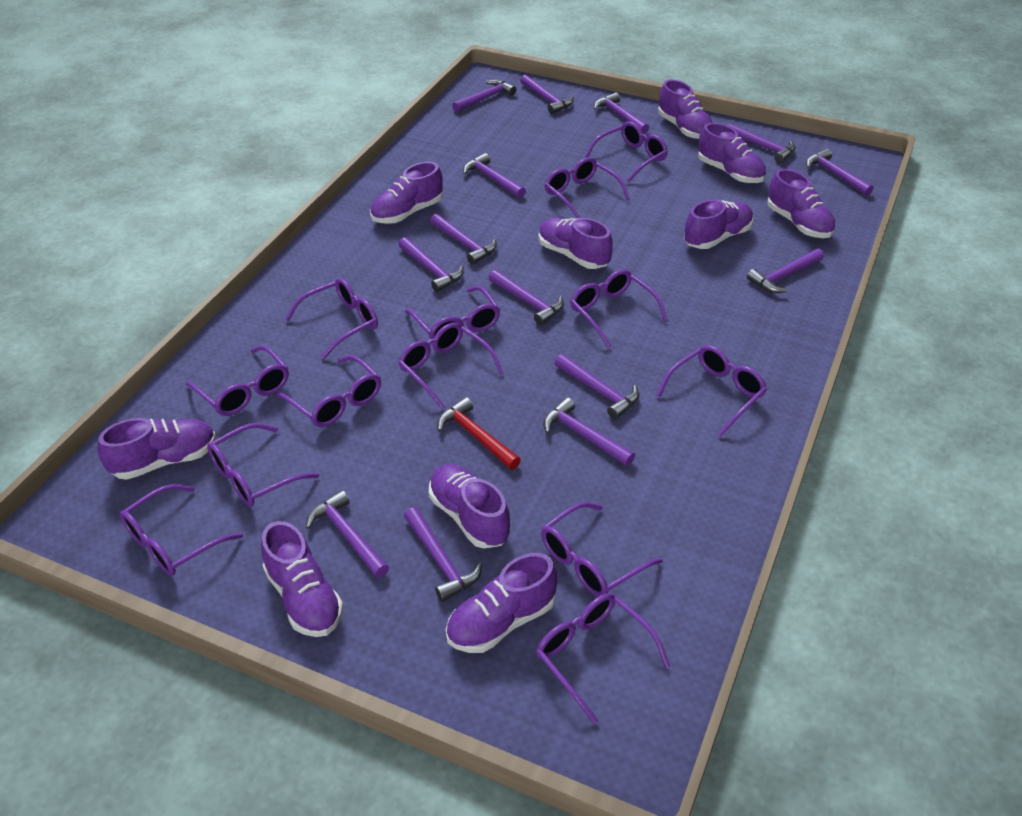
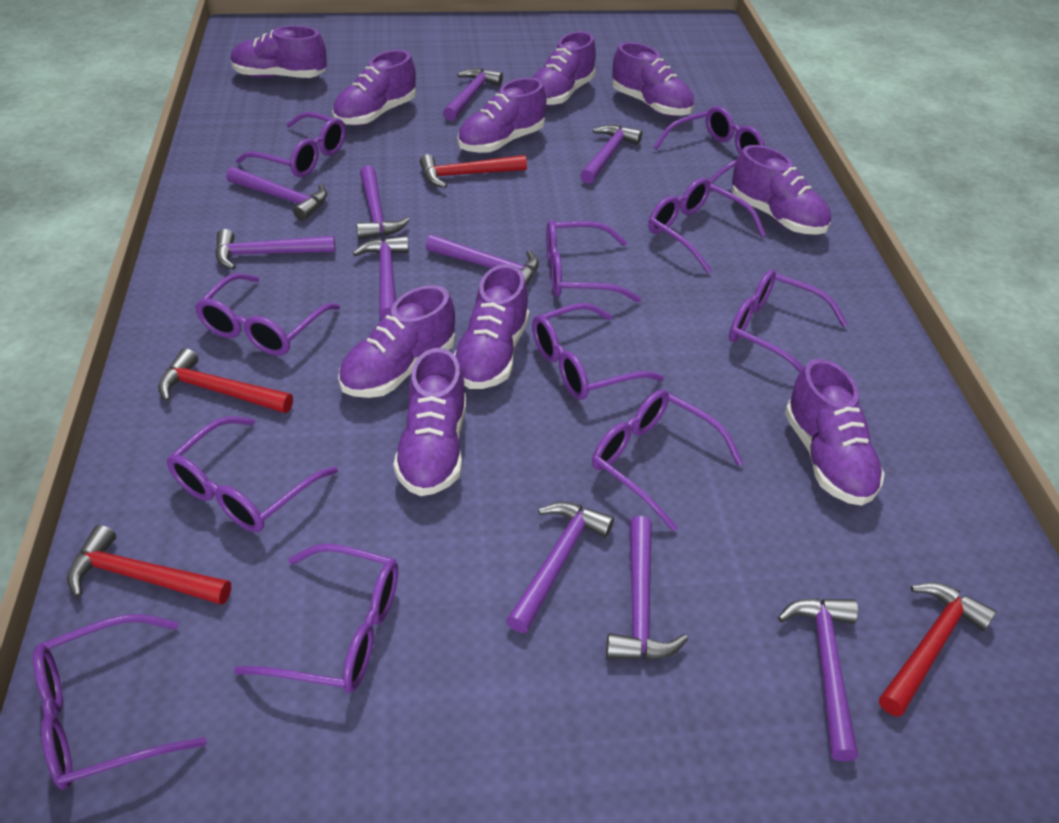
purple glasses: 13 -> 11
purple hammer: 14 -> 10
red hammer: 1 -> 4

